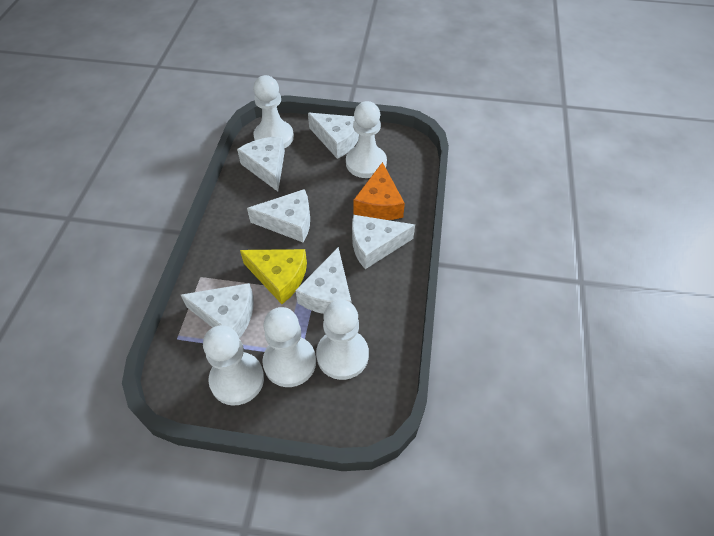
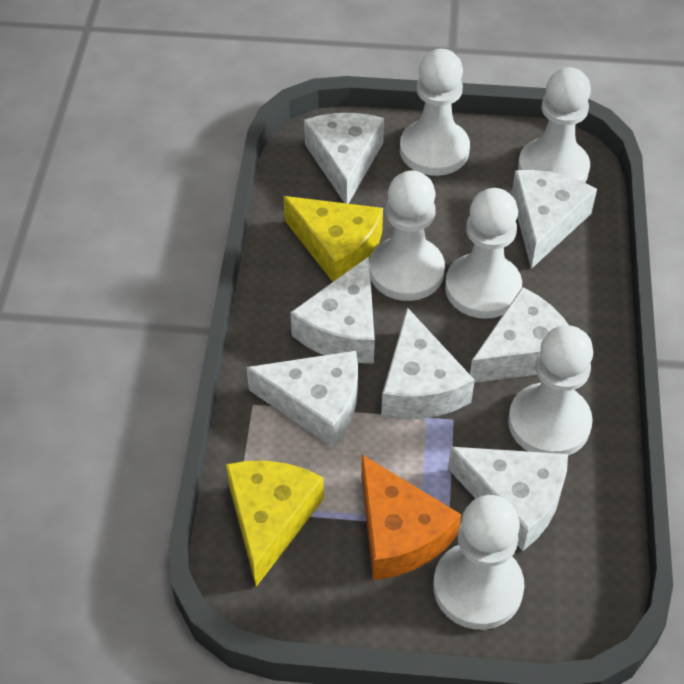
white cheese: 6 -> 7
white pawn: 5 -> 6
yellow cheese: 1 -> 2

